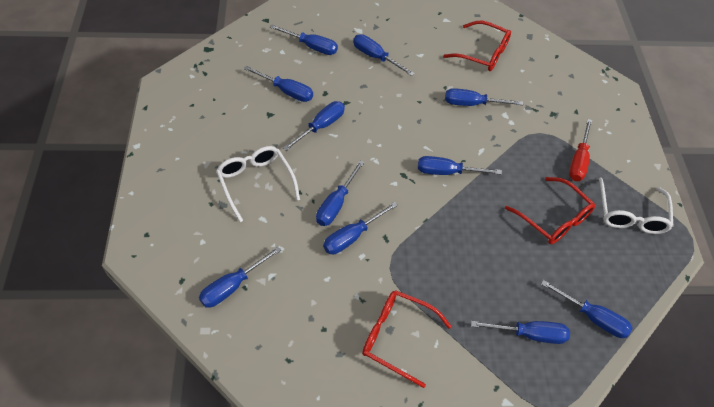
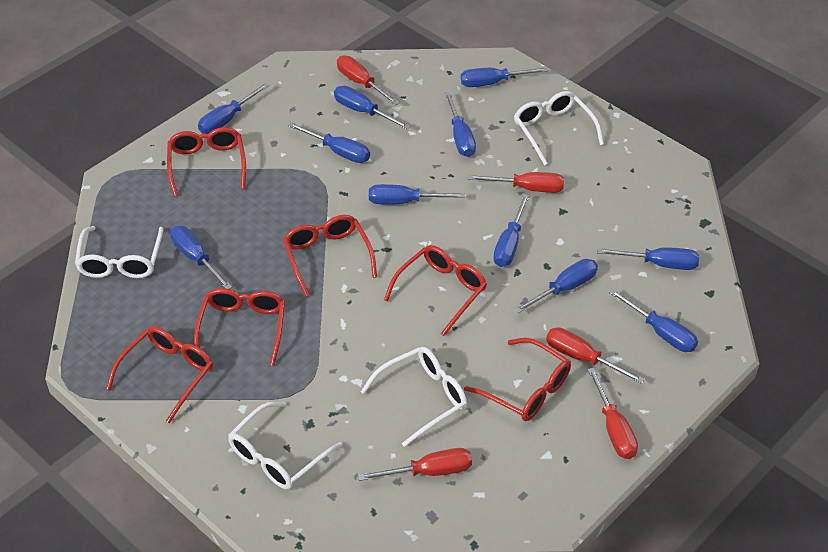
red glasses: 3 -> 6
red screwdriver: 1 -> 5
white glasses: 2 -> 4

